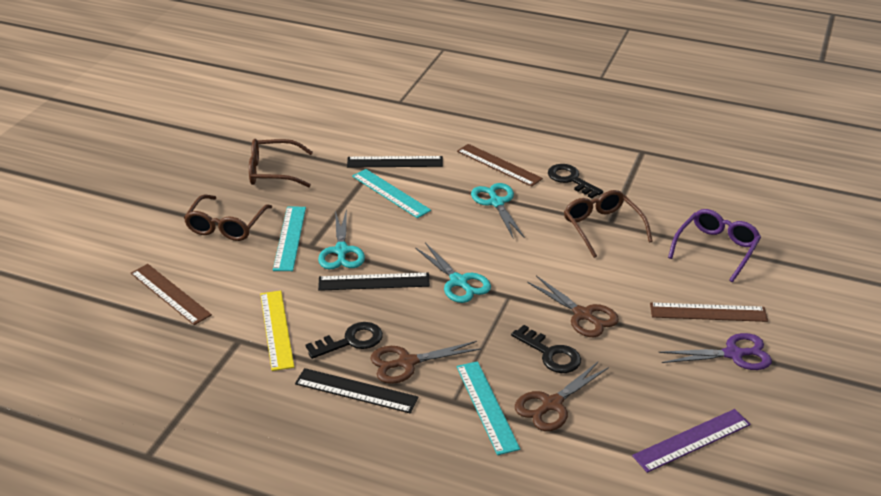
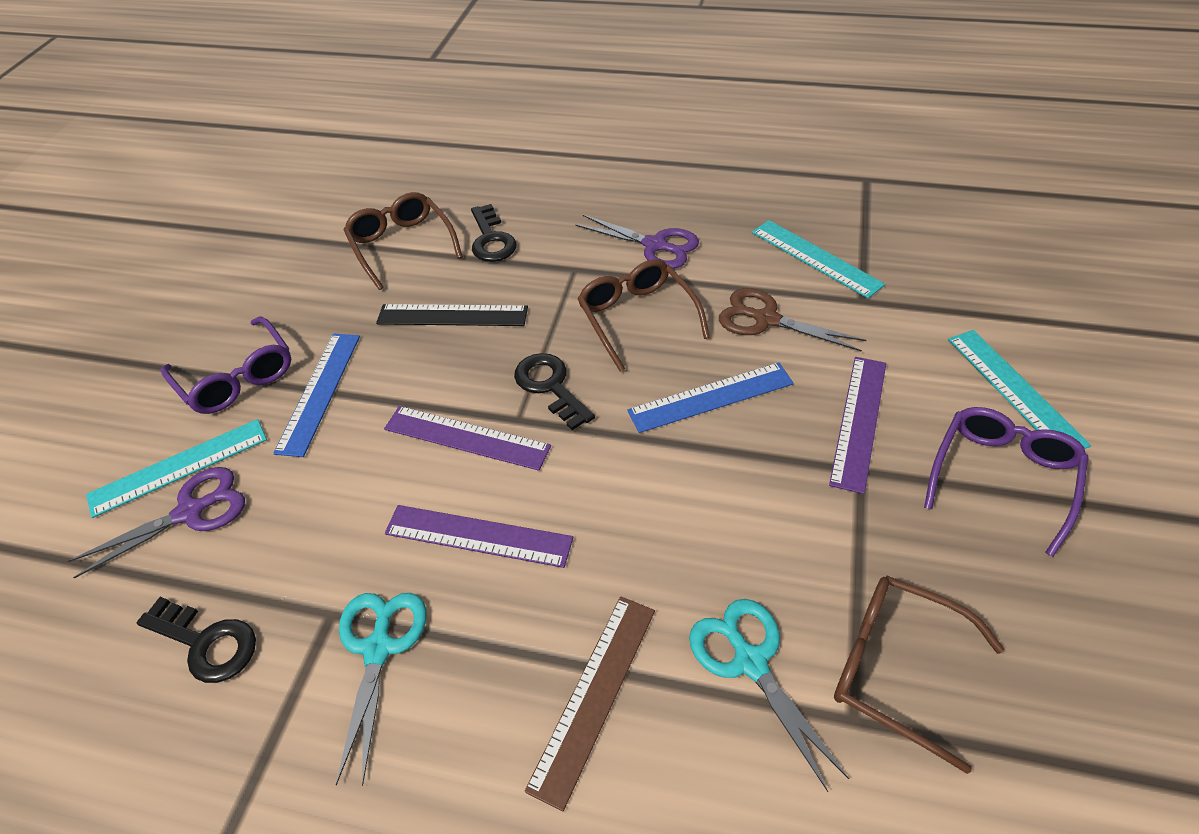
black ruler: 3 -> 1
blue ruler: 0 -> 2
brown ruler: 3 -> 1
brown scissors: 3 -> 1
purple glasses: 1 -> 2
purple ruler: 1 -> 3
purple scissors: 1 -> 2
turquoise scissors: 3 -> 2
yellow ruler: 1 -> 0

